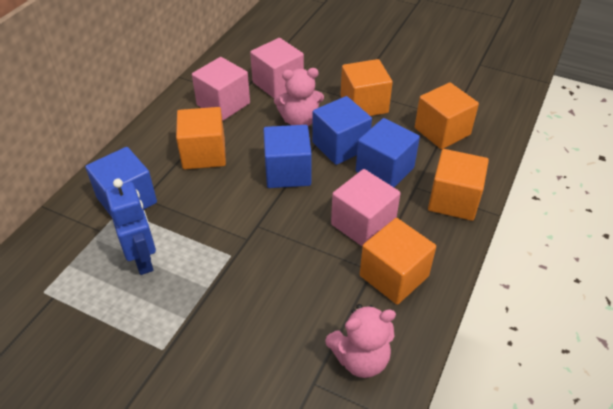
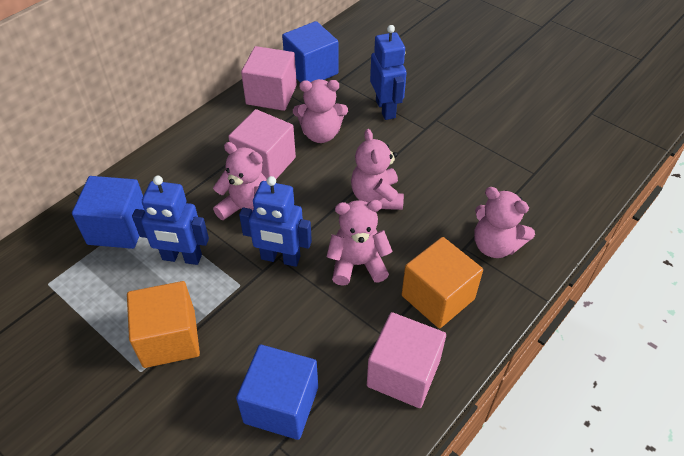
blue cube: 4 -> 3
blue robot: 1 -> 3
orange cube: 5 -> 2
pink teddy bear: 2 -> 5

